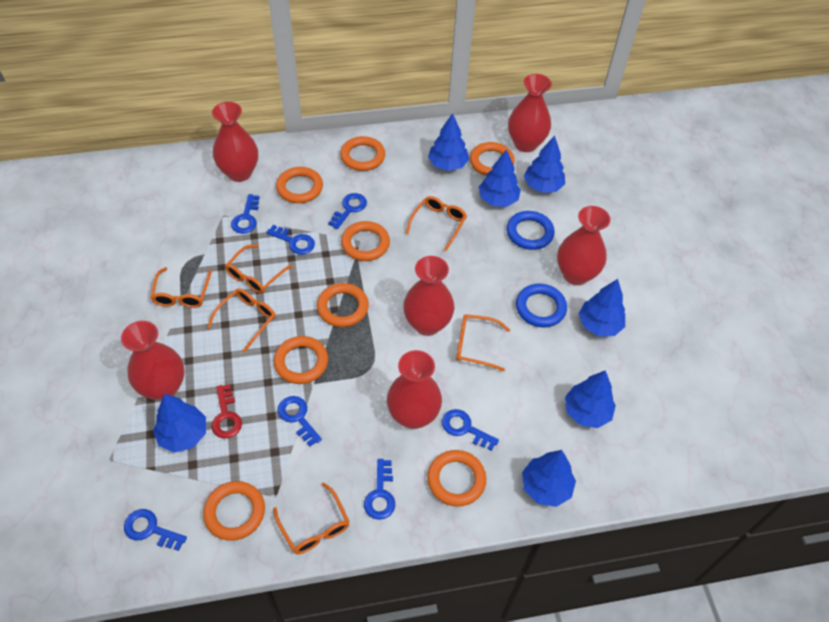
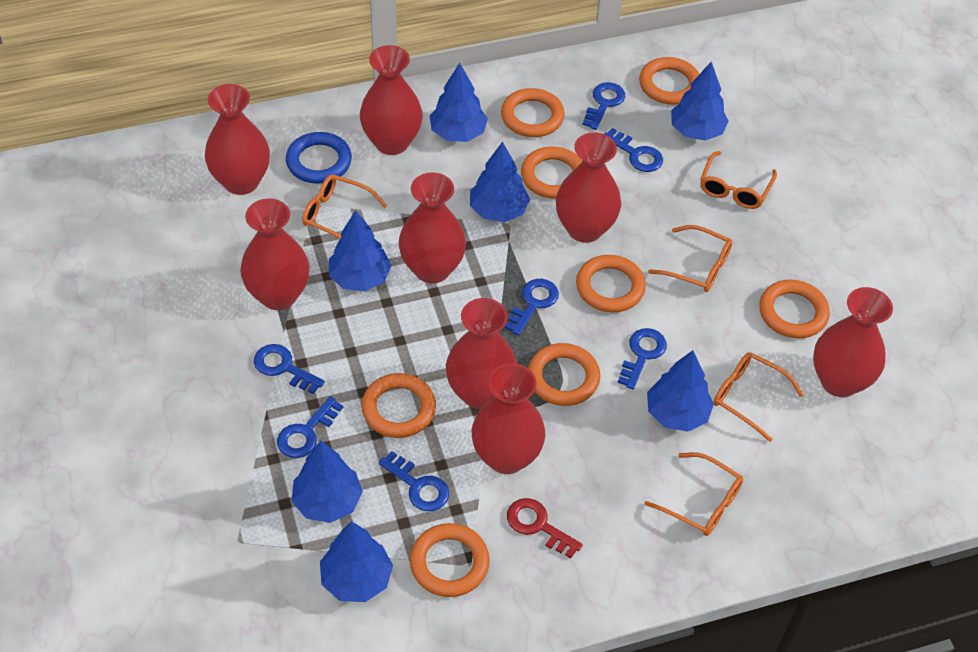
blue ring: 2 -> 1
orange glasses: 6 -> 5
red vase: 6 -> 8

